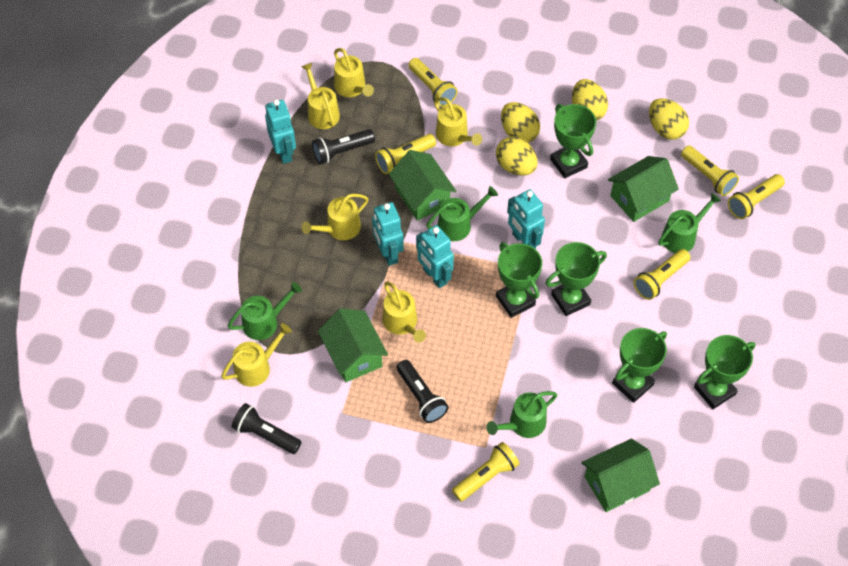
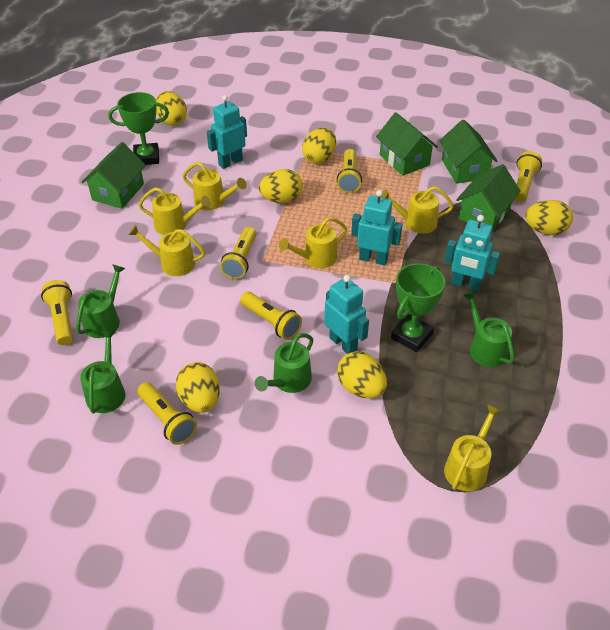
black flashlight: 3 -> 0
green trophy: 5 -> 2
yellow egg: 4 -> 6

